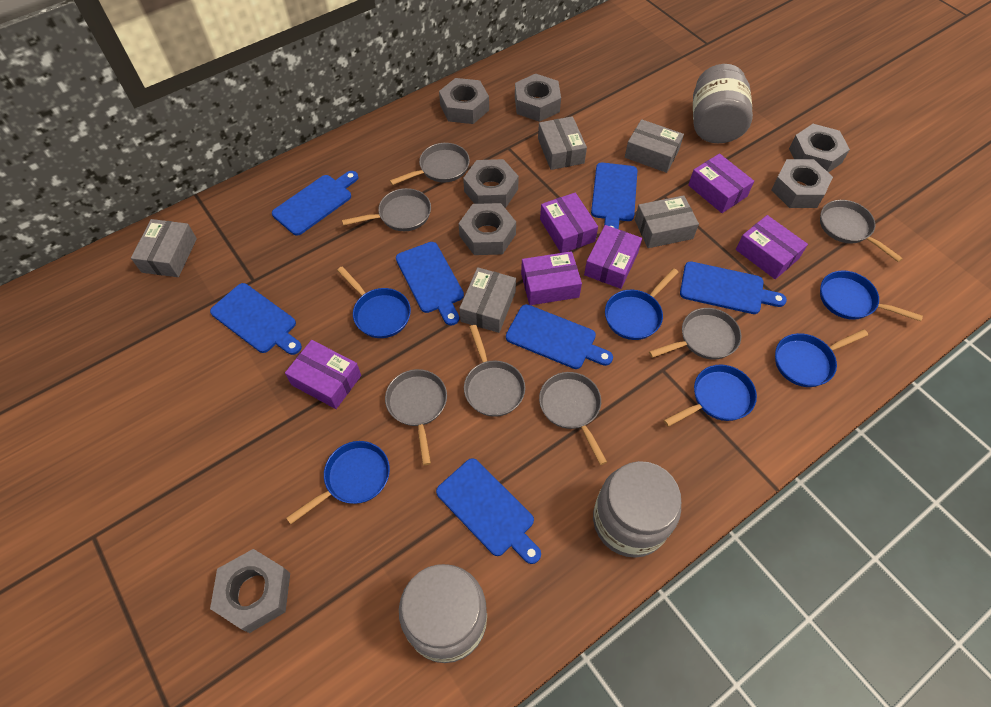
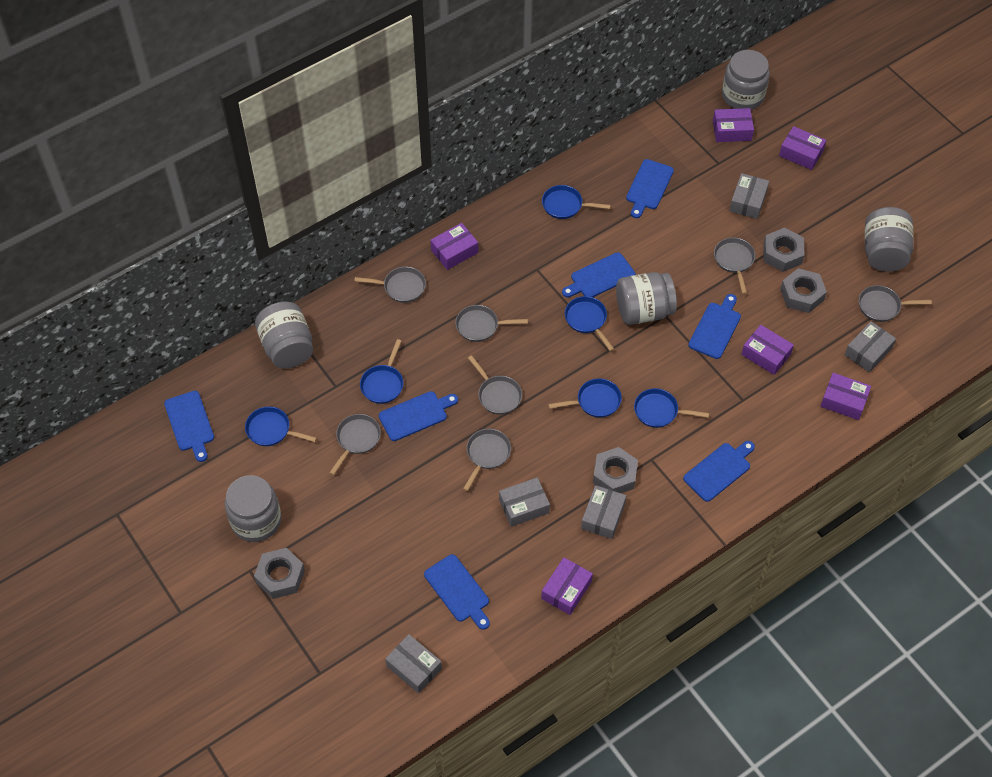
grey jar: 3 -> 5
grey nut: 7 -> 4

